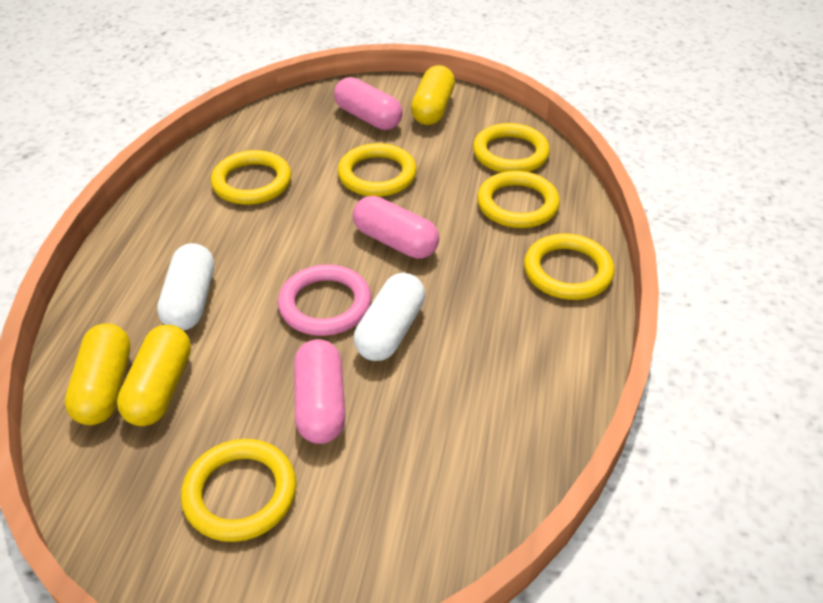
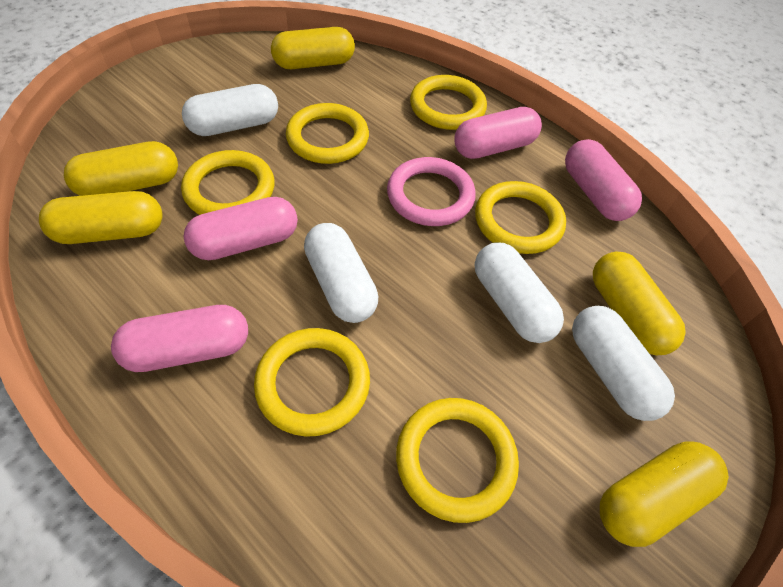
pink capsule: 3 -> 4
white capsule: 2 -> 4
yellow capsule: 3 -> 5

